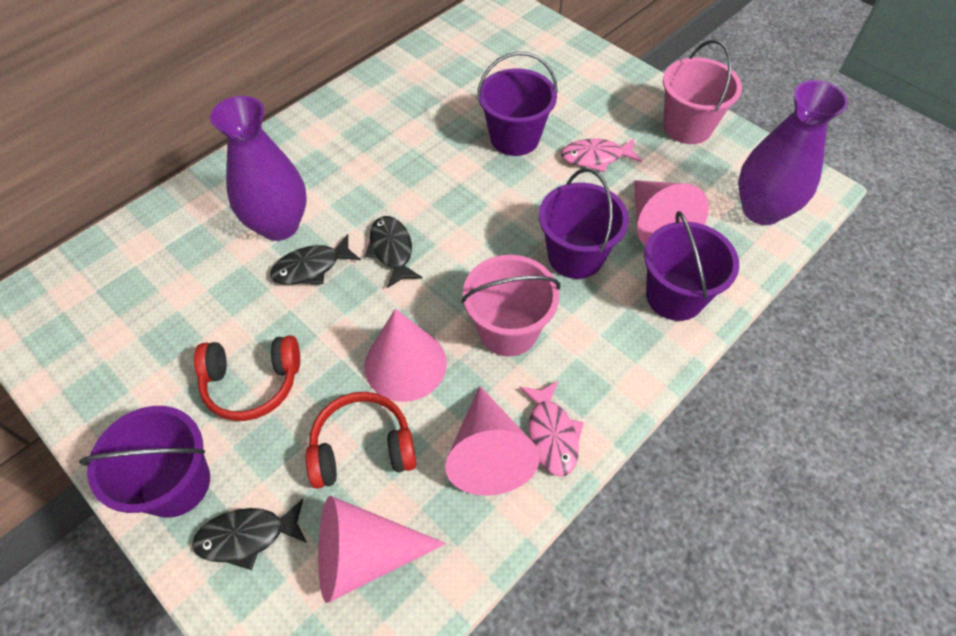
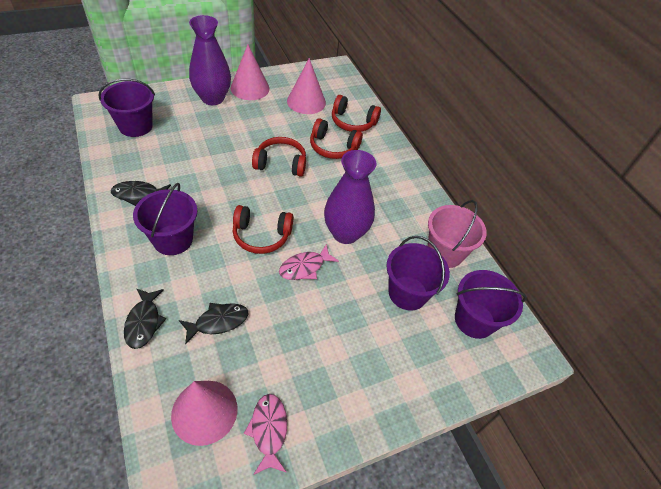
pink bucket: 2 -> 1
pink cone: 4 -> 3
red headphones: 2 -> 4

